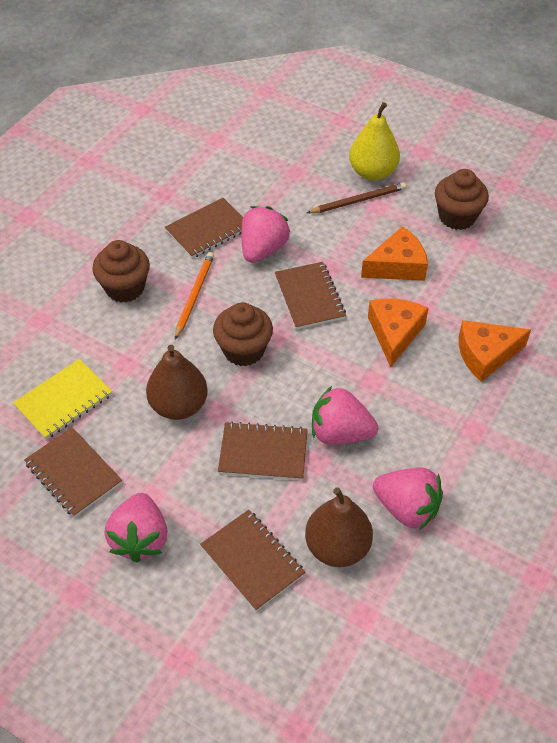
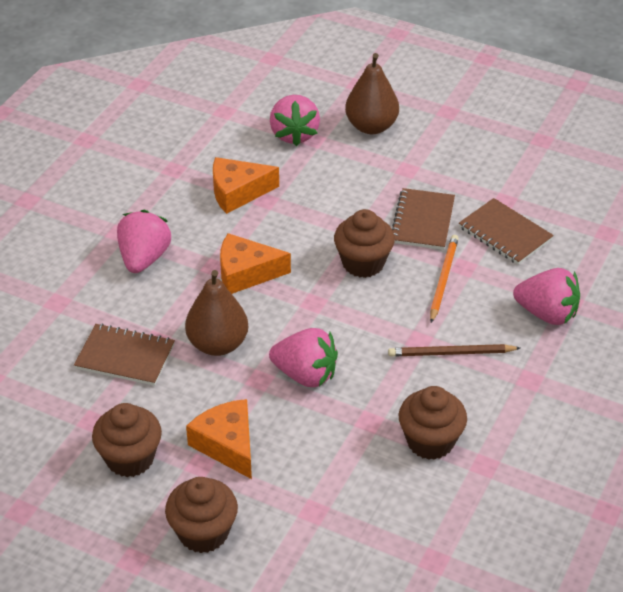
brown cupcake: 3 -> 4
brown notebook: 5 -> 3
yellow notebook: 1 -> 0
yellow pear: 1 -> 0

